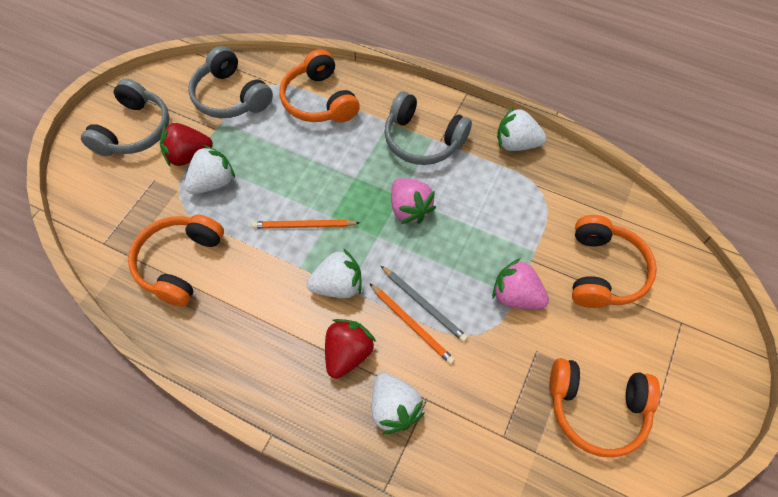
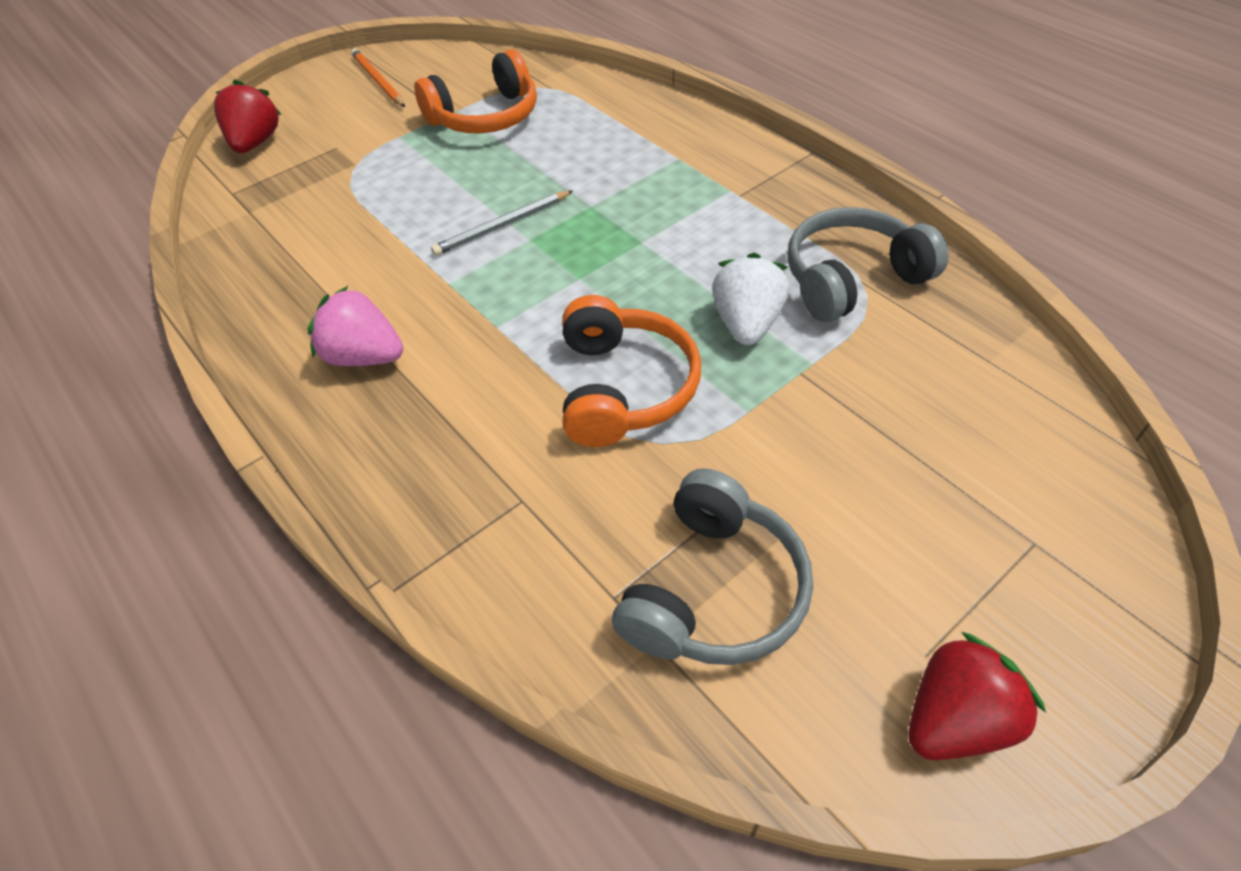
grey headphones: 3 -> 2
orange headphones: 4 -> 2
orange pencil: 2 -> 1
pink strawberry: 2 -> 1
white strawberry: 4 -> 1

